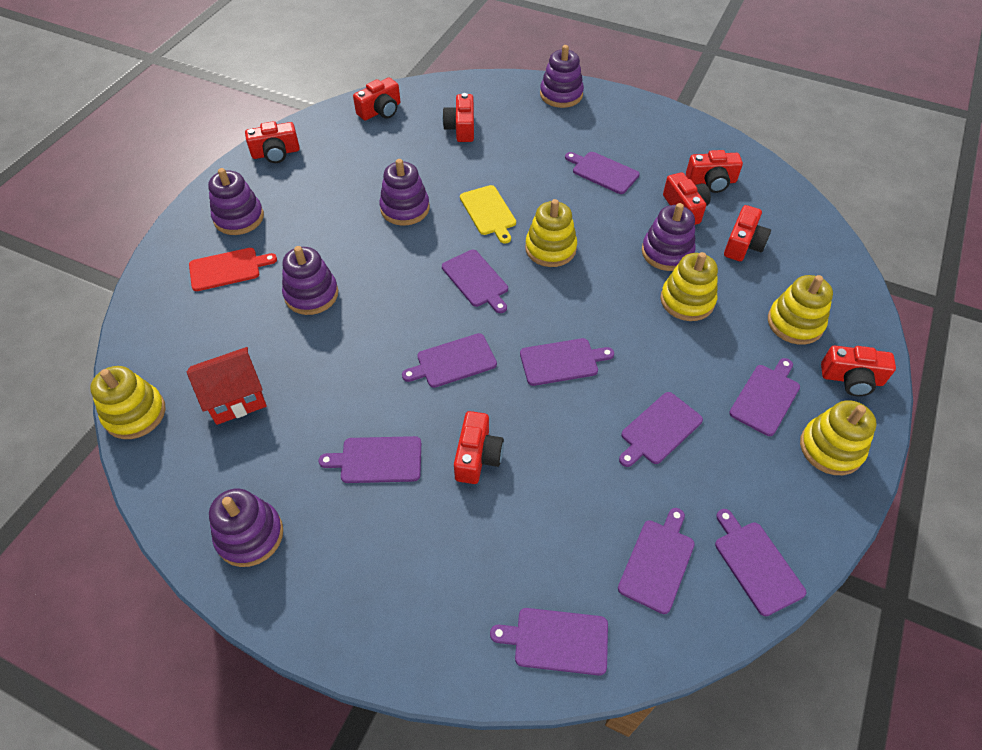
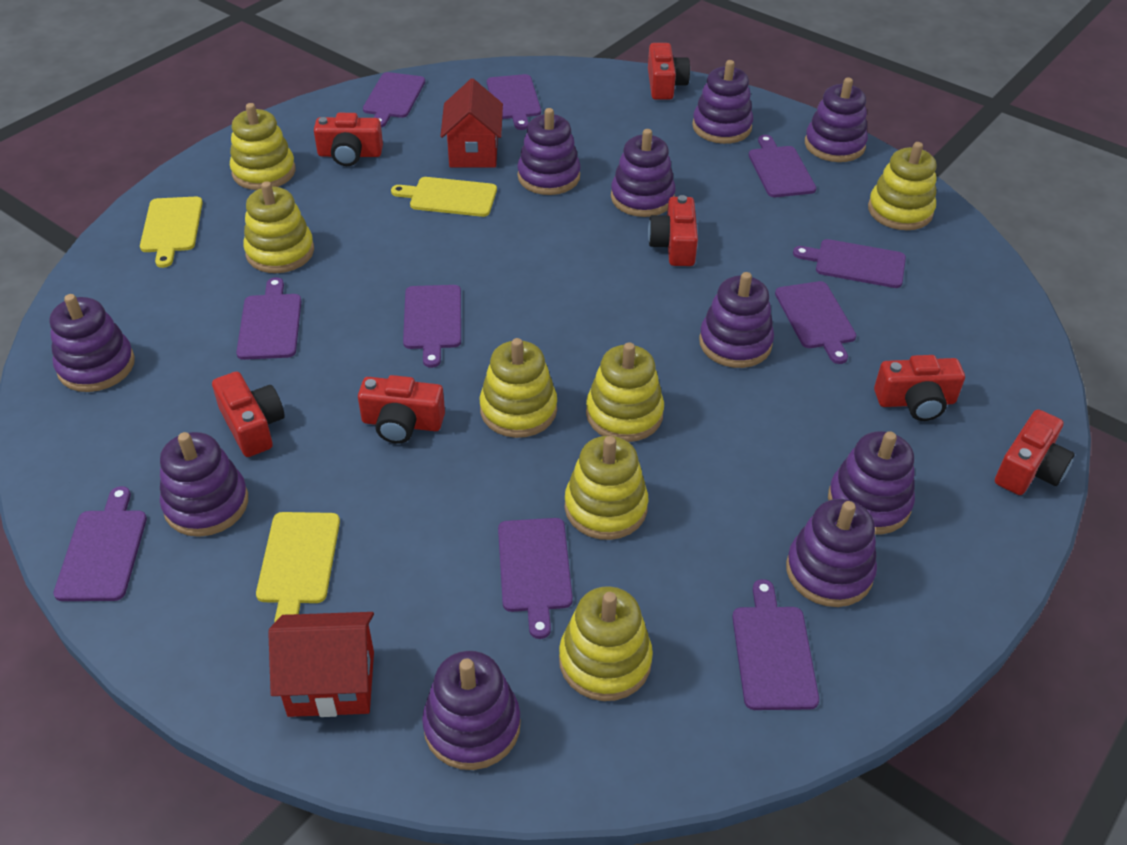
purple stacking toy: 6 -> 10
red camera: 8 -> 7
red cutting board: 1 -> 0
red house: 1 -> 2
yellow cutting board: 1 -> 3
yellow stacking toy: 5 -> 7

